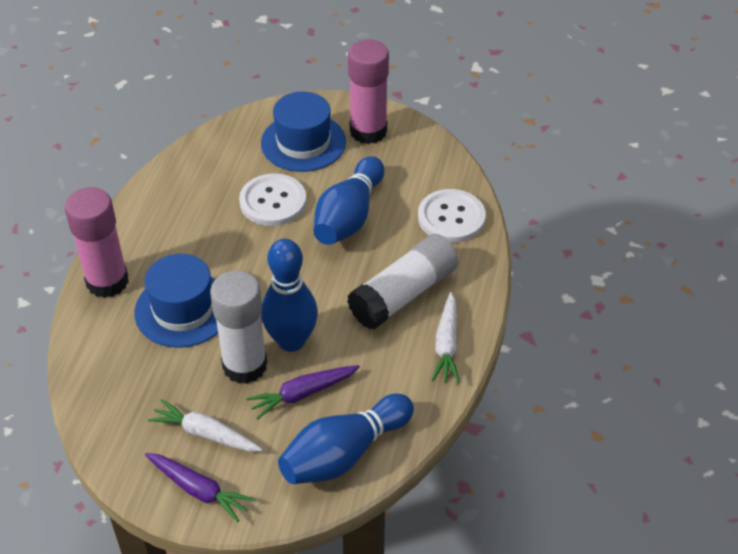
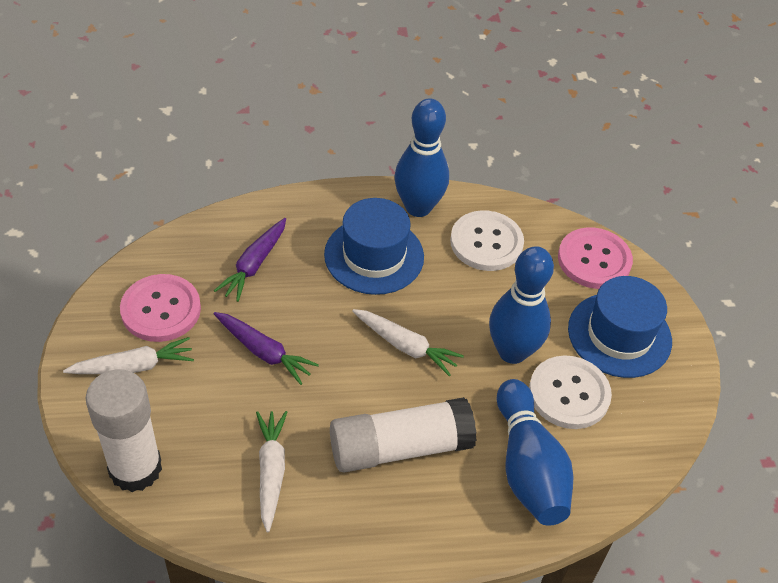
pink button: 0 -> 2
pink glue stick: 2 -> 0
white carrot: 2 -> 3

